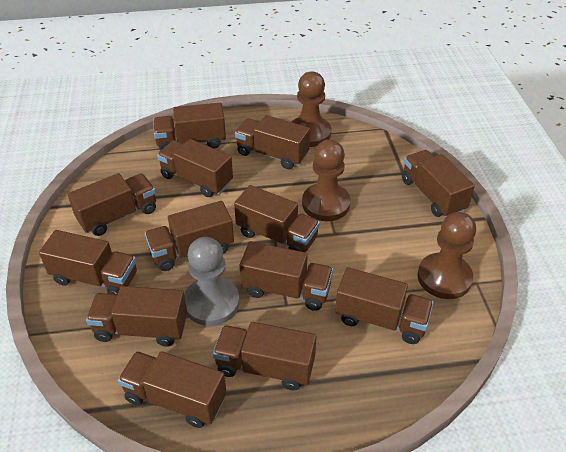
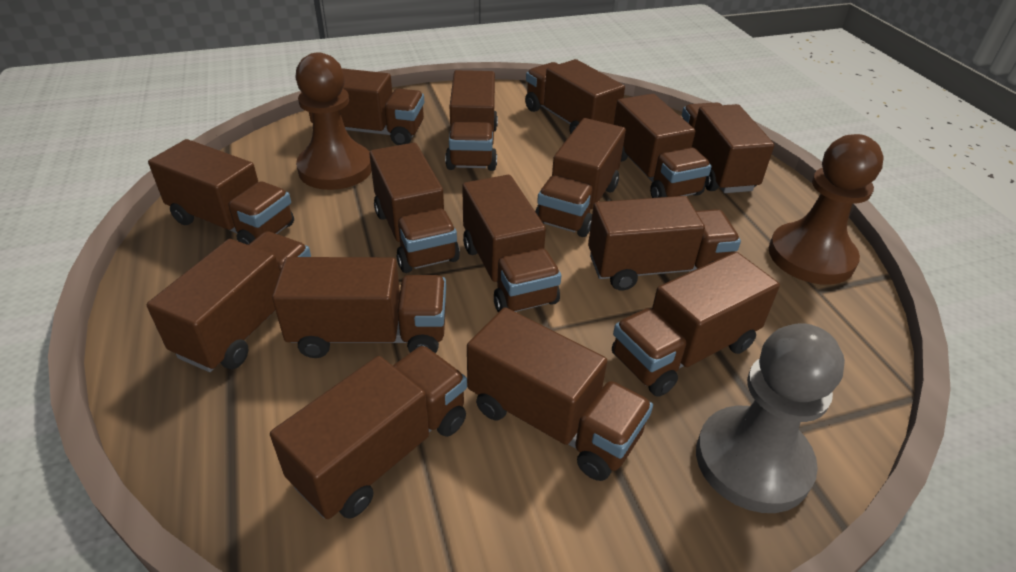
brown pawn: 3 -> 2
brown truck: 13 -> 15

